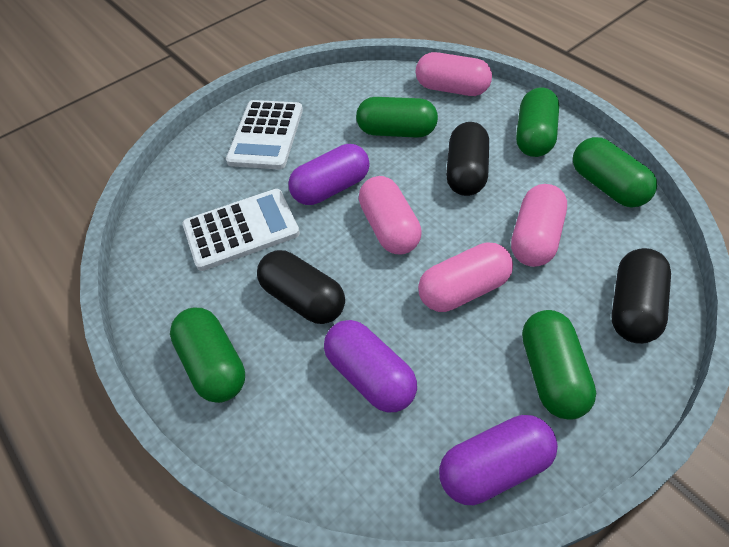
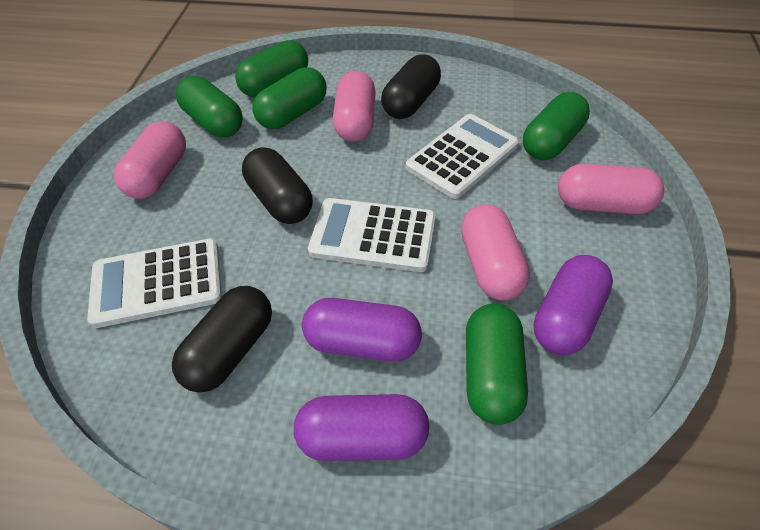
white calculator: 2 -> 3

